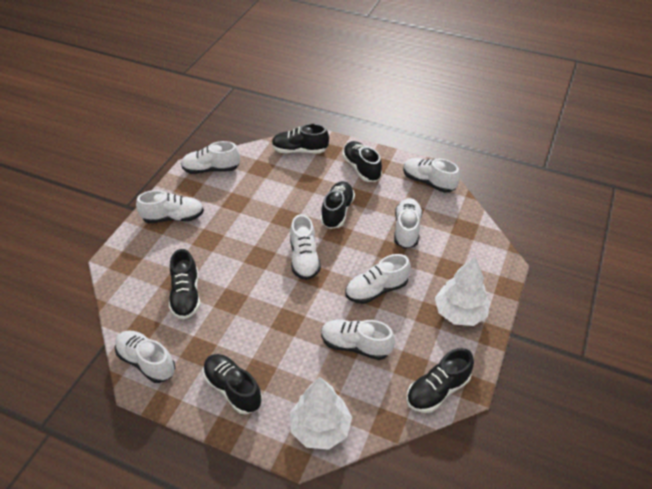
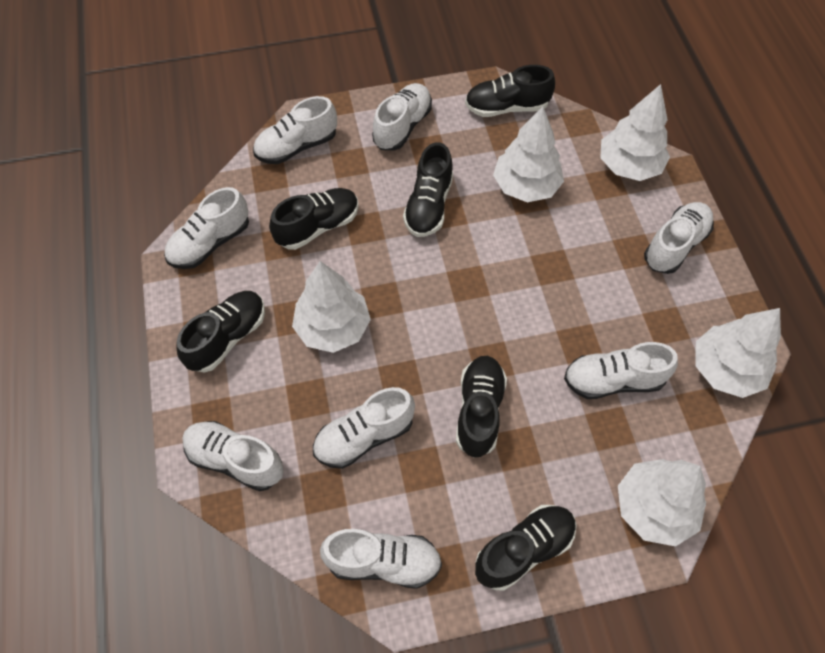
white tree: 2 -> 5

